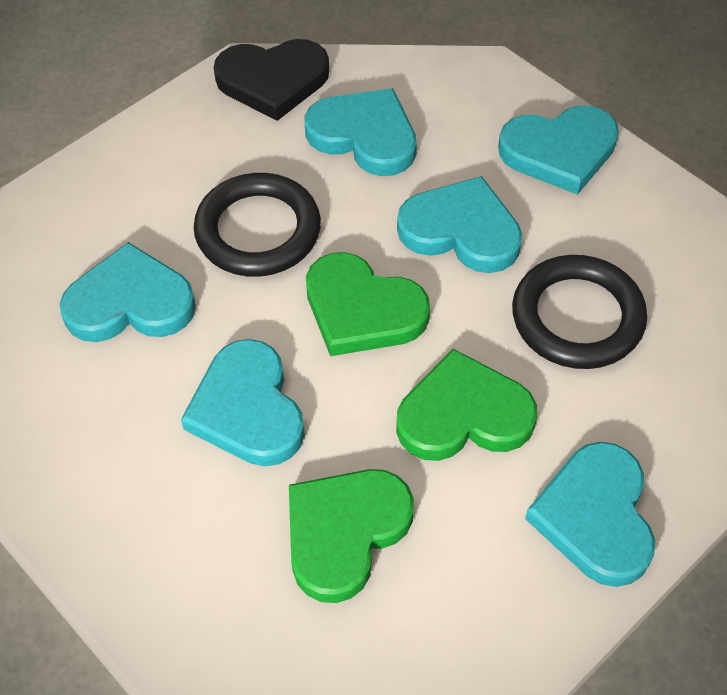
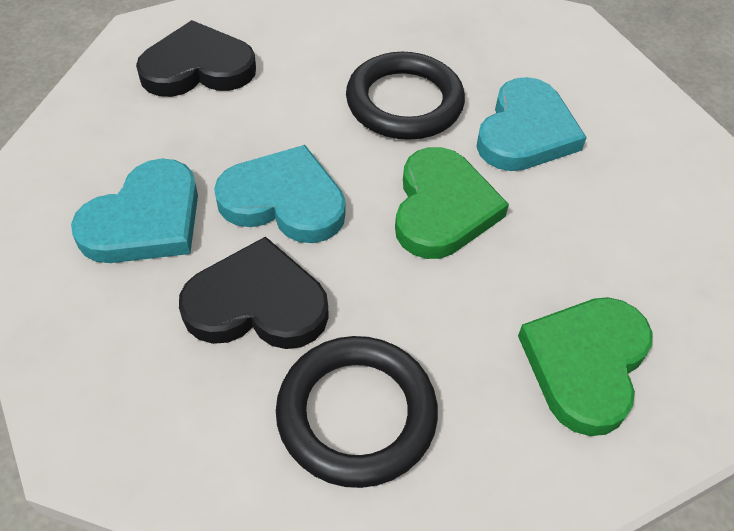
black heart: 1 -> 2
green heart: 3 -> 2
turquoise heart: 6 -> 3

